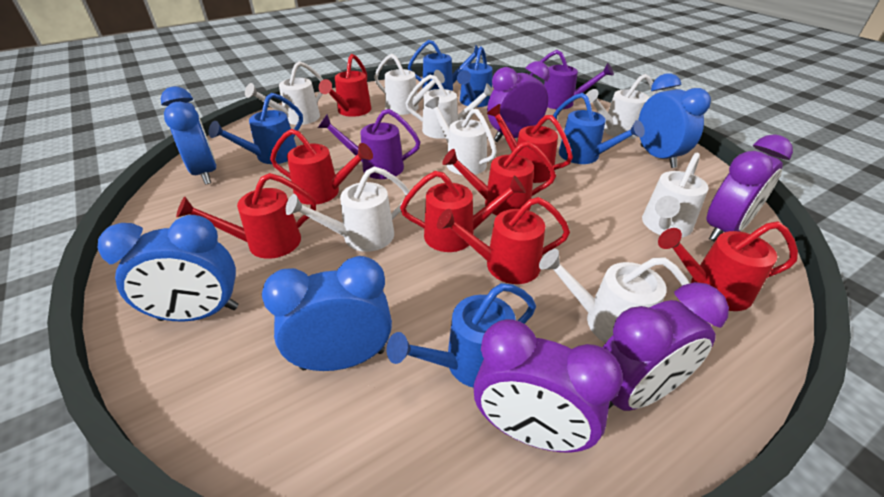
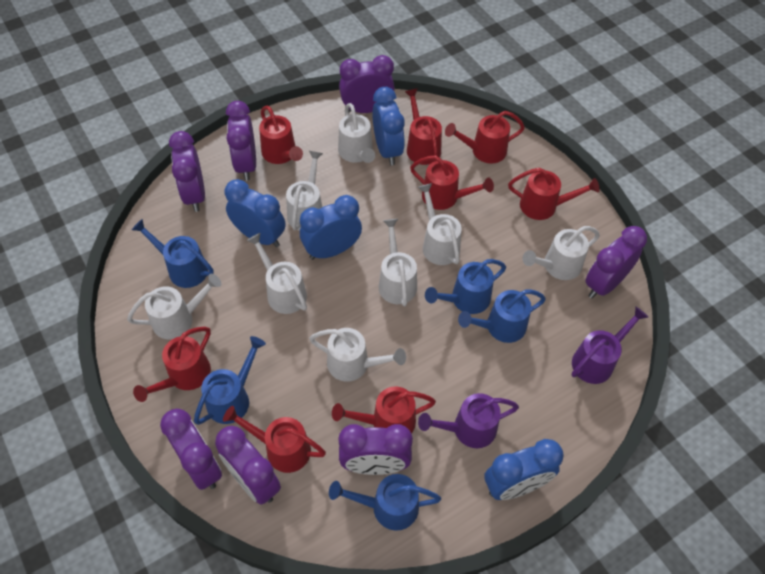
purple clock: 4 -> 7

